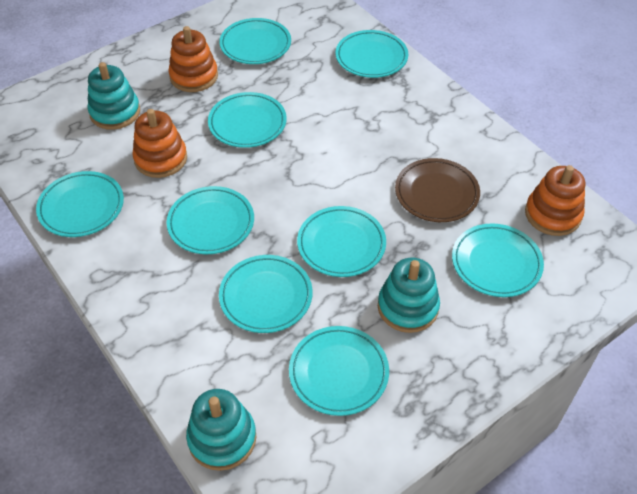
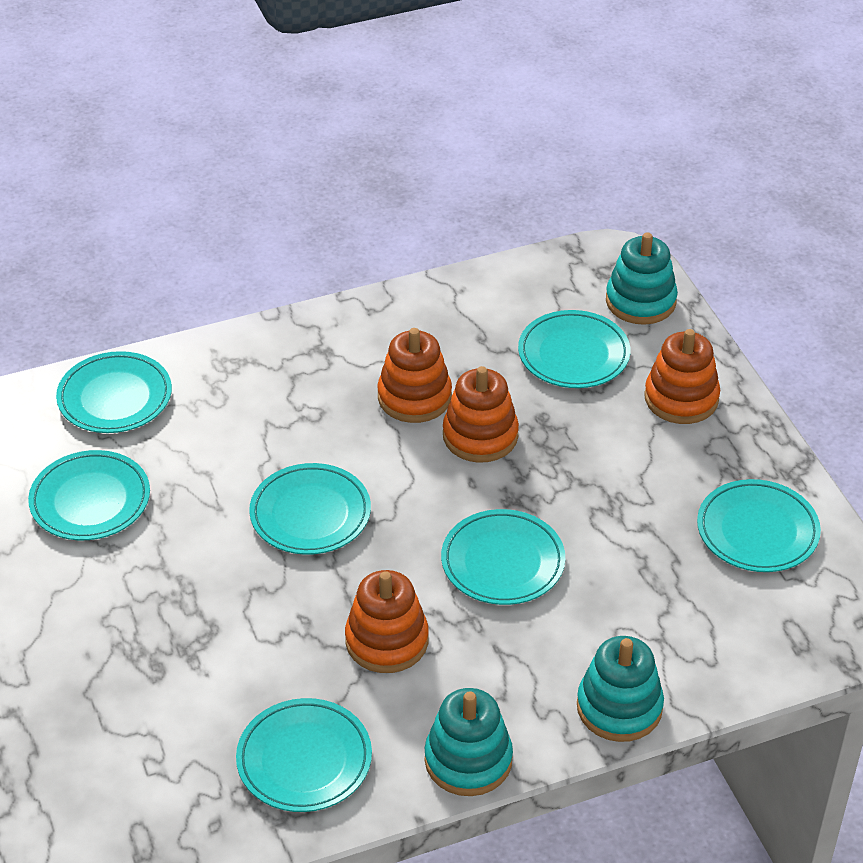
brown plate: 1 -> 0
orange stacking toy: 3 -> 4
turquoise plate: 9 -> 7

